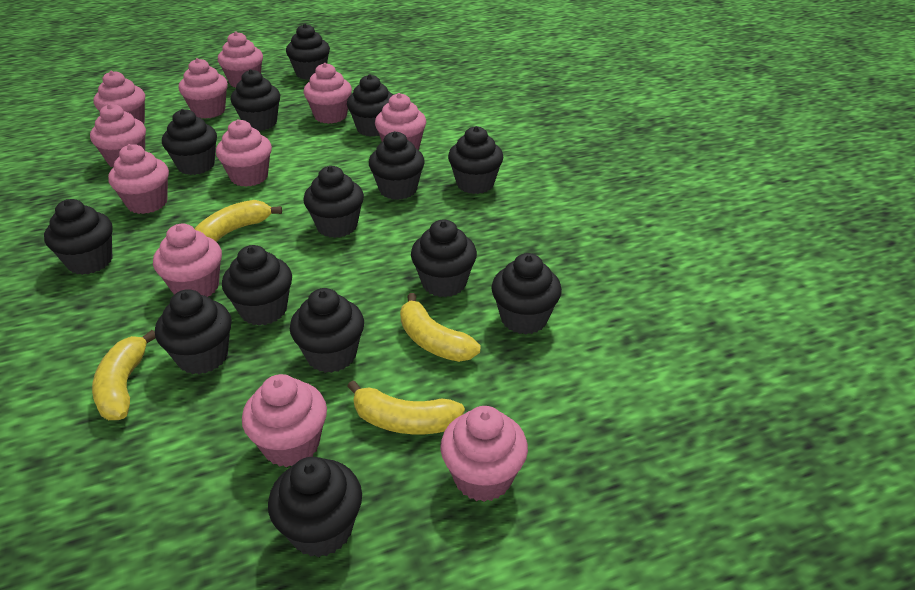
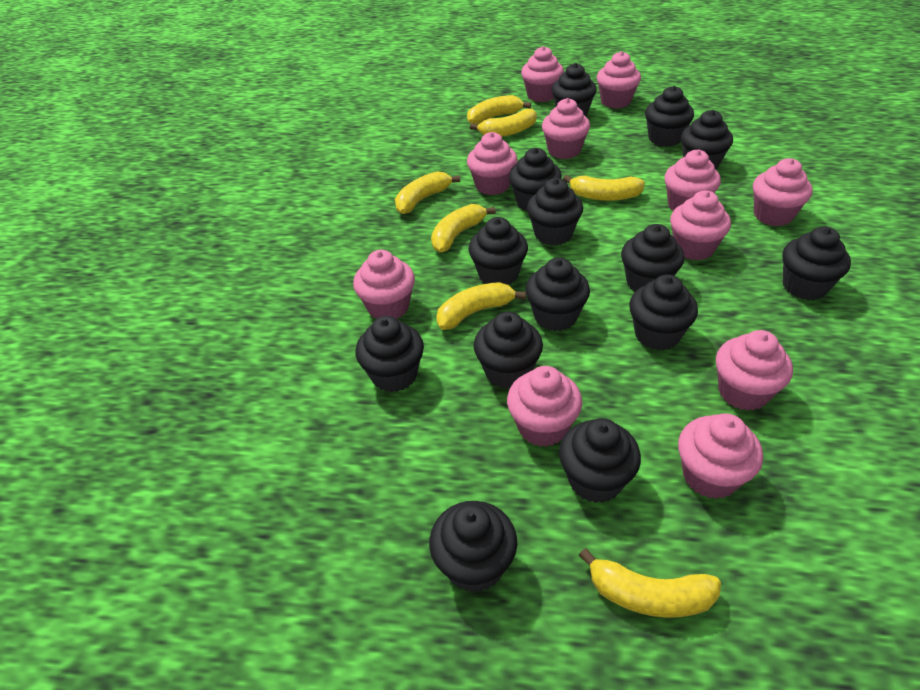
yellow banana: 4 -> 7

